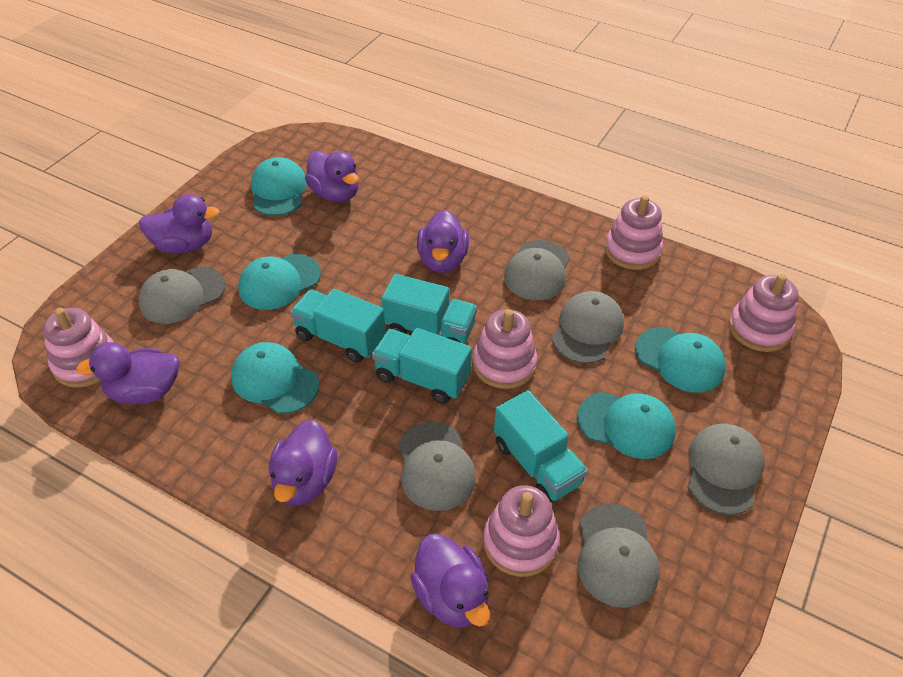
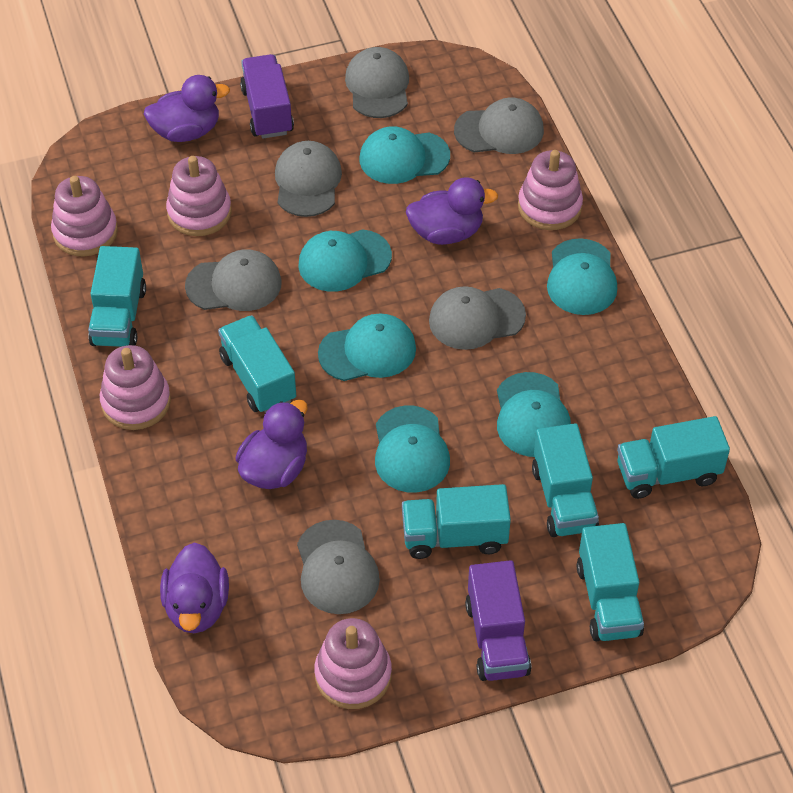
purple duck: 6 -> 4
purple truck: 0 -> 2
turquoise cap: 5 -> 6
turquoise truck: 4 -> 6

